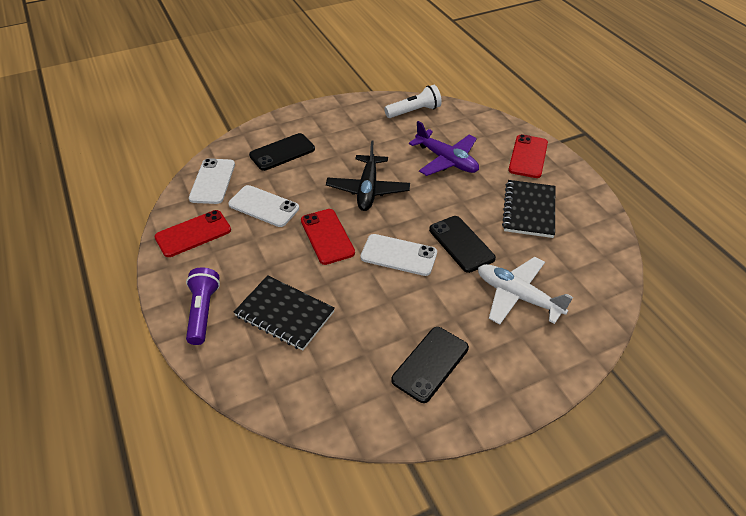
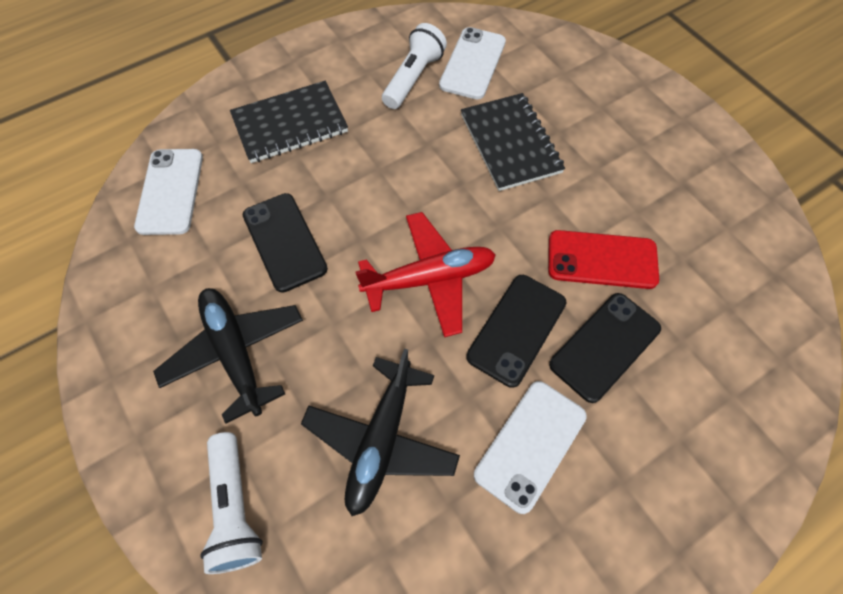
black plane: 1 -> 2
purple flashlight: 1 -> 0
purple plane: 1 -> 0
red phone: 3 -> 1
red plane: 0 -> 1
white flashlight: 1 -> 2
white plane: 1 -> 0

